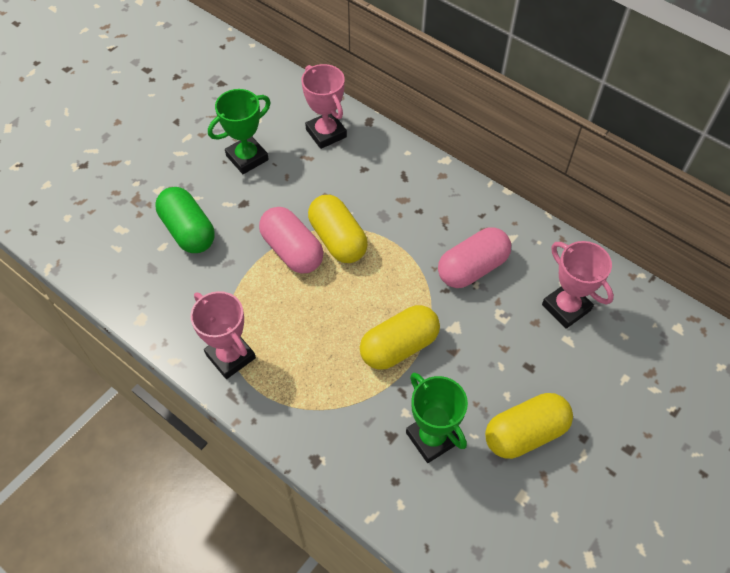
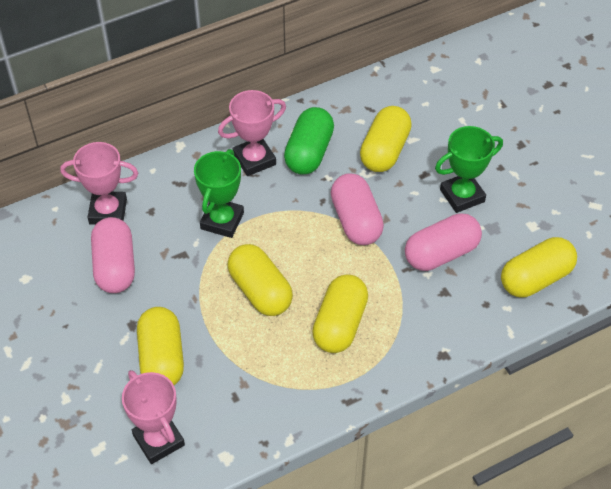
pink capsule: 2 -> 3
yellow capsule: 3 -> 5

